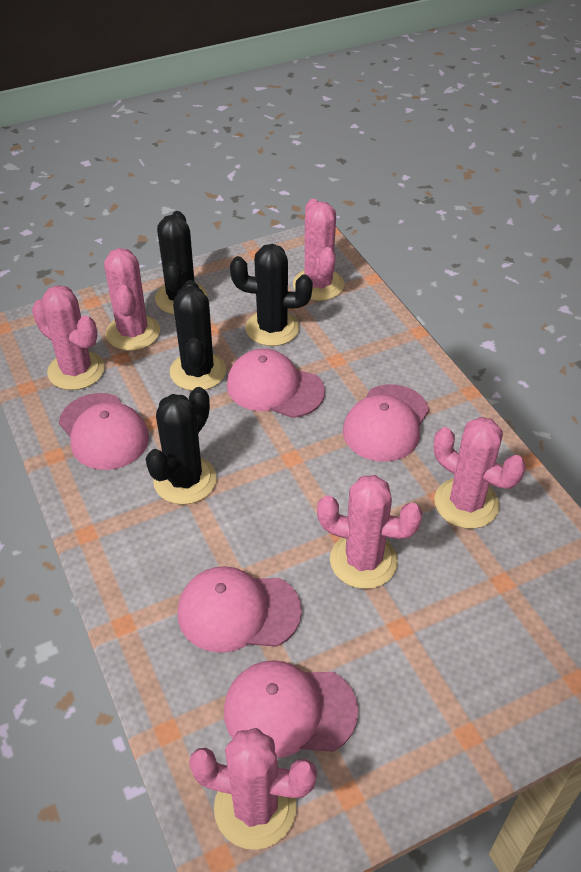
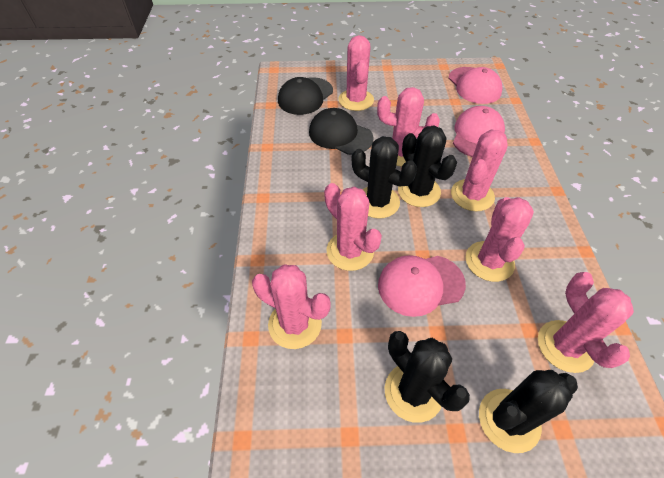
black cap: 0 -> 2
pink cactus: 6 -> 7
pink cap: 5 -> 3

